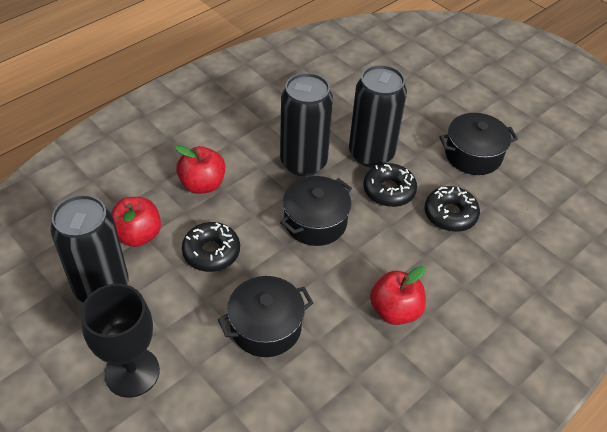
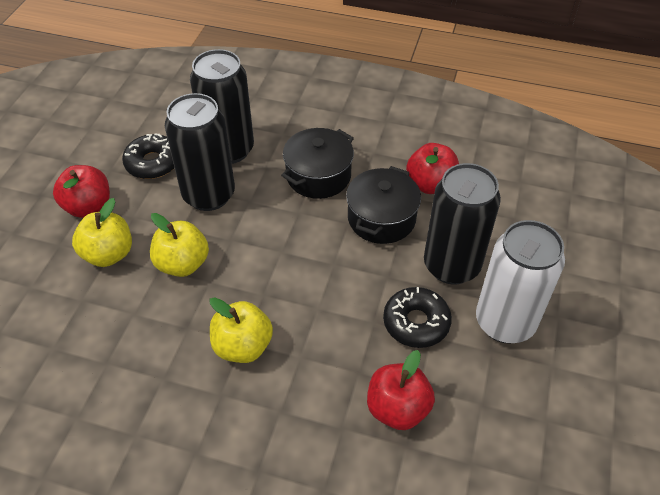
black donut: 3 -> 2
black goblet: 1 -> 0
black pot: 3 -> 2
white can: 0 -> 1
yellow apple: 0 -> 3

